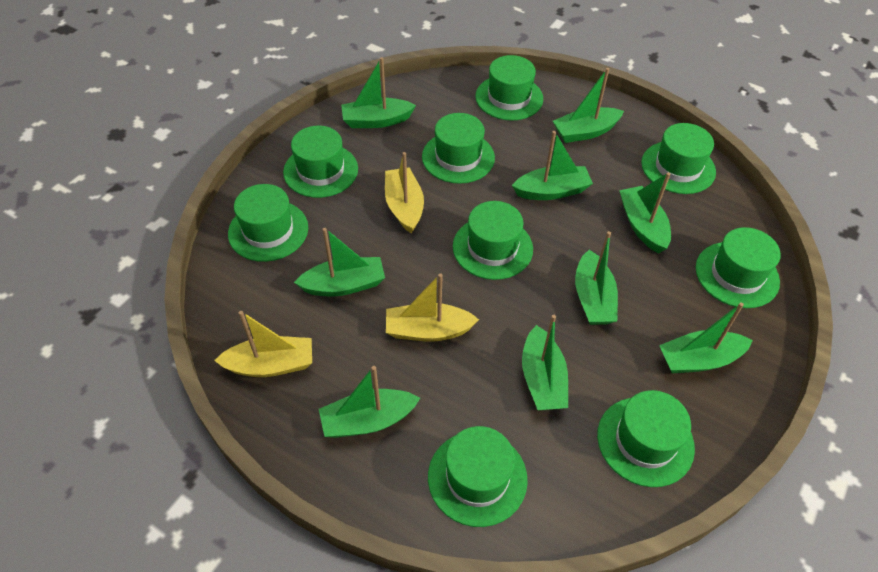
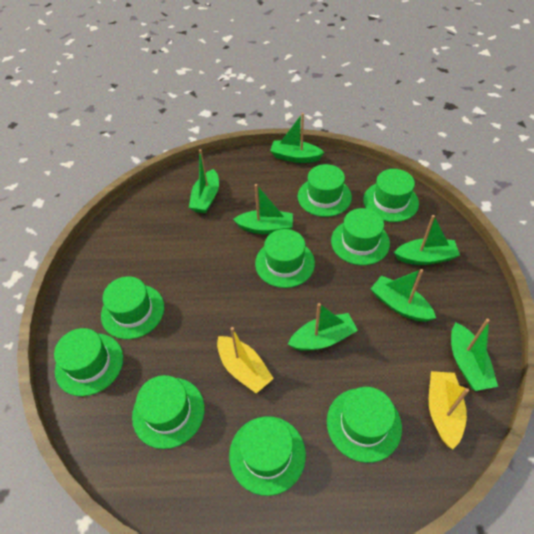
green boat: 9 -> 7
yellow boat: 3 -> 2

